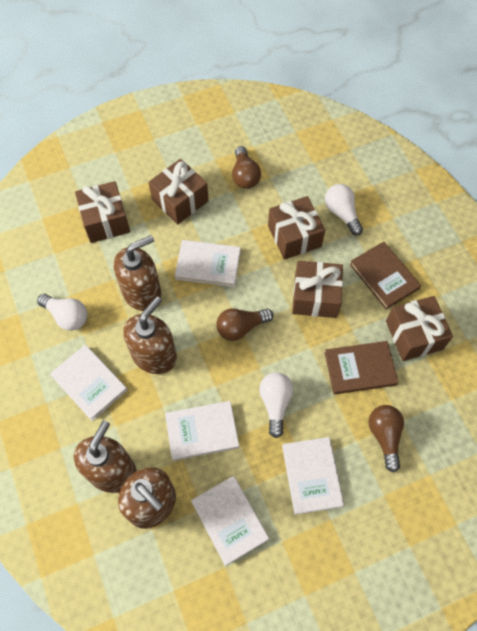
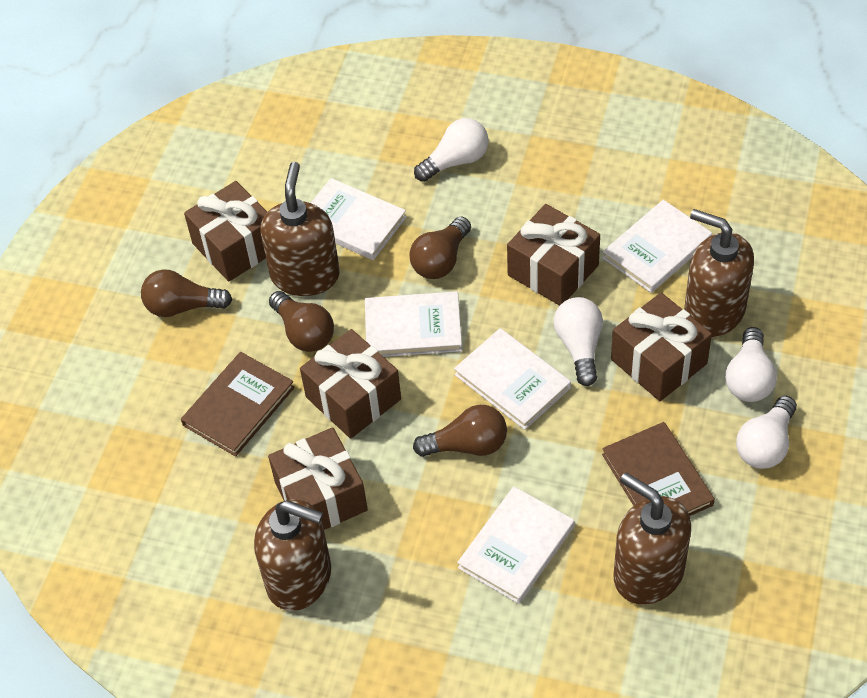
brown light bulb: 3 -> 4
white light bulb: 3 -> 4

